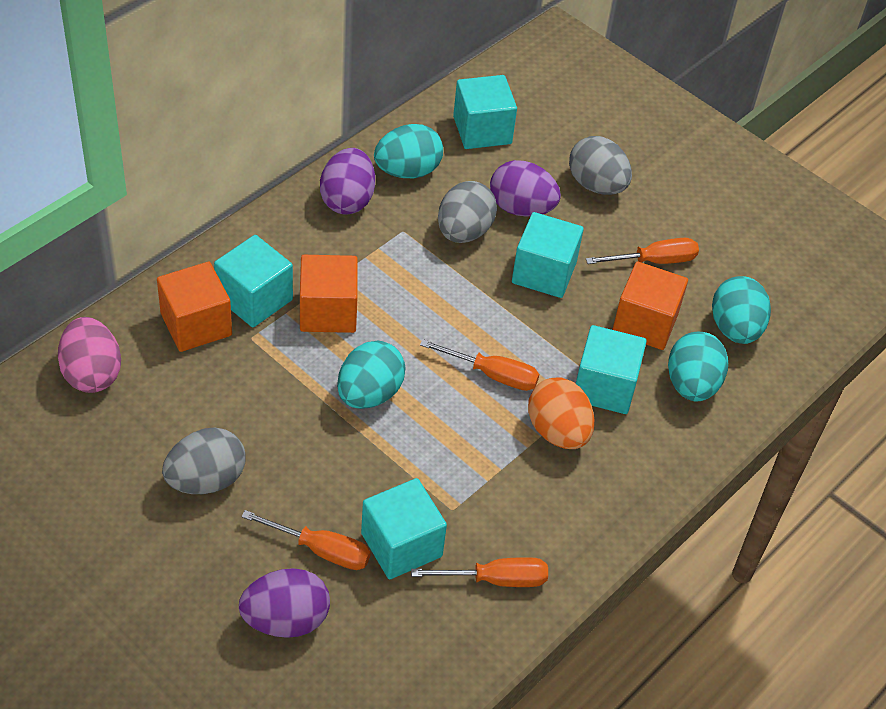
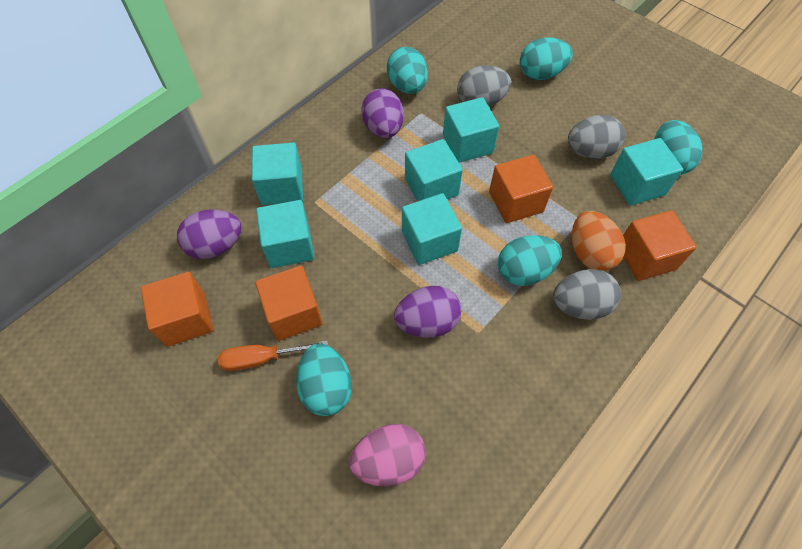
orange cube: 3 -> 4
orange screwdriver: 4 -> 1
turquoise cube: 5 -> 6
turquoise egg: 4 -> 5

